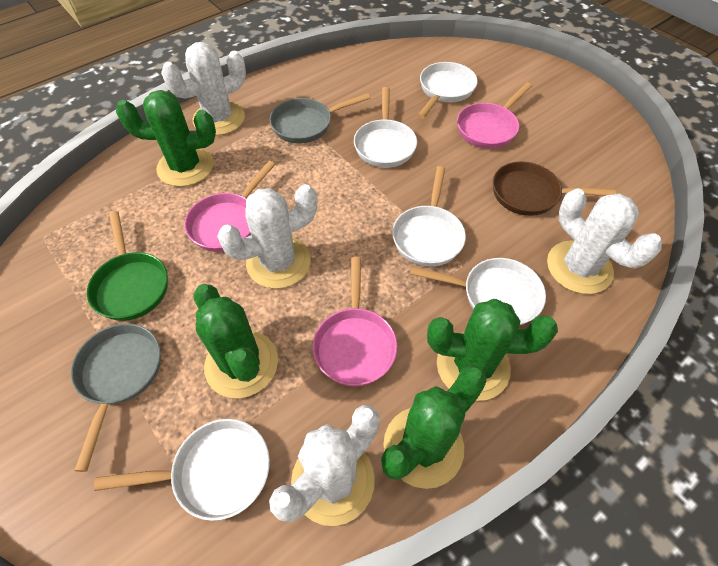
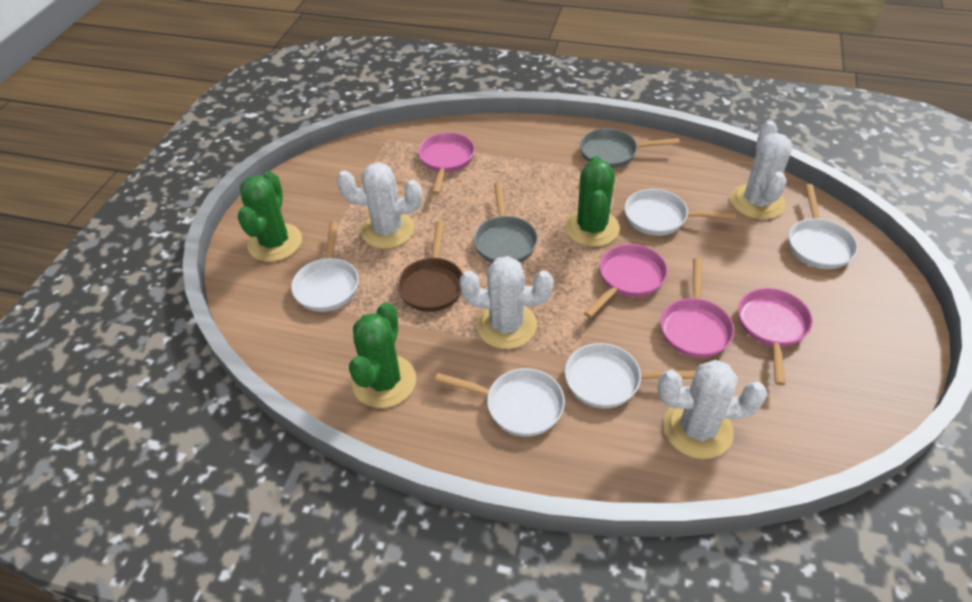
green cactus: 4 -> 3
green pan: 1 -> 0
pink pan: 3 -> 4

